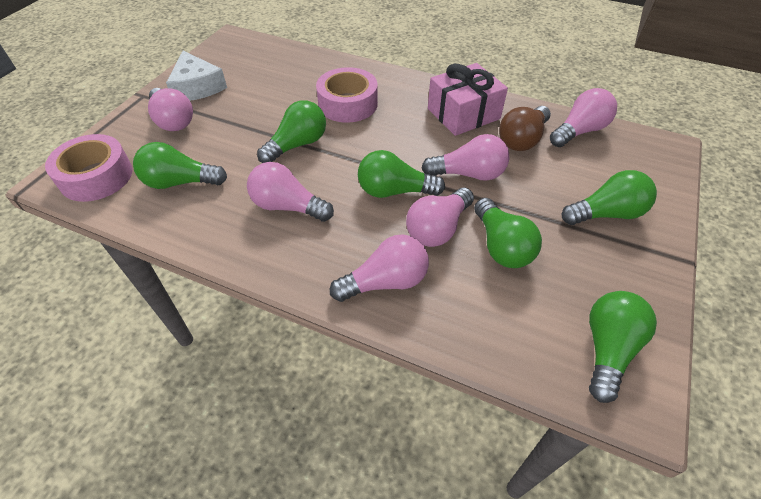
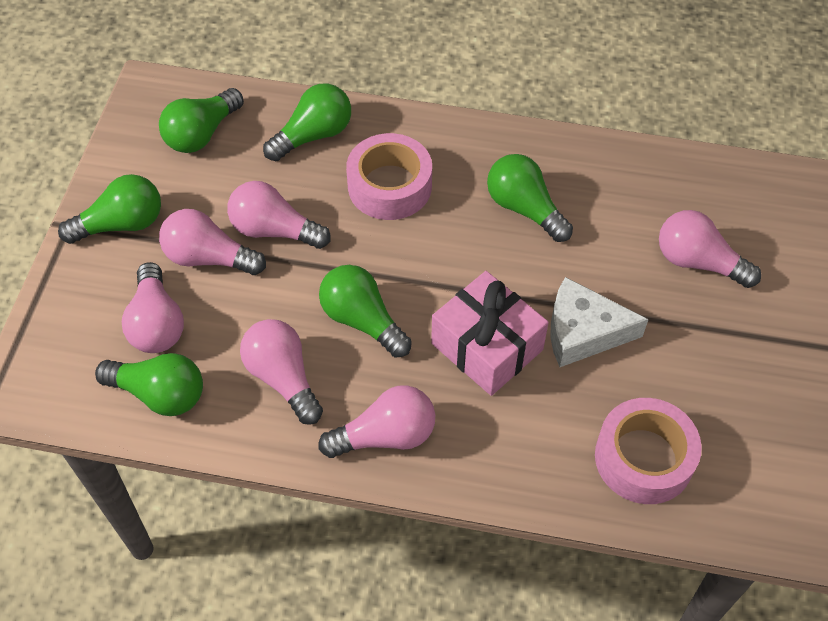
brown light bulb: 1 -> 0

